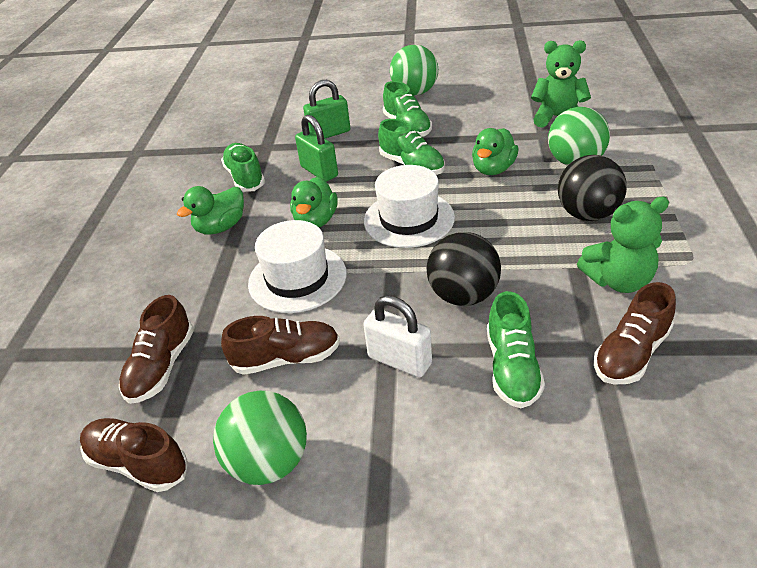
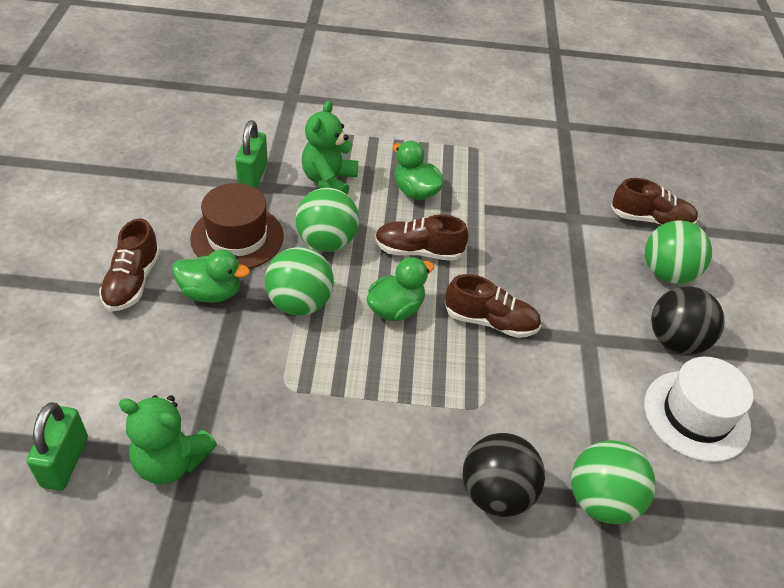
brown hat: 0 -> 1
green ball: 3 -> 4
green shoe: 4 -> 0
white hat: 2 -> 1
white padlock: 1 -> 0

